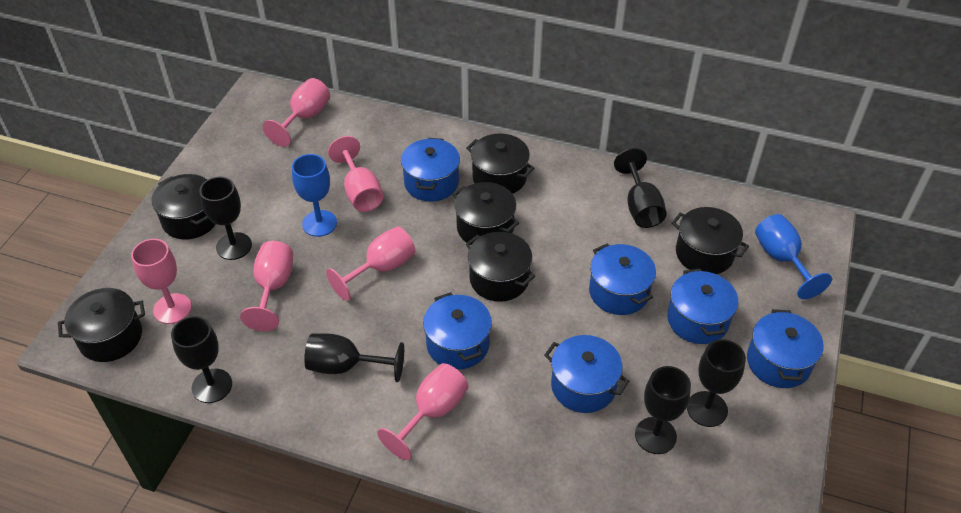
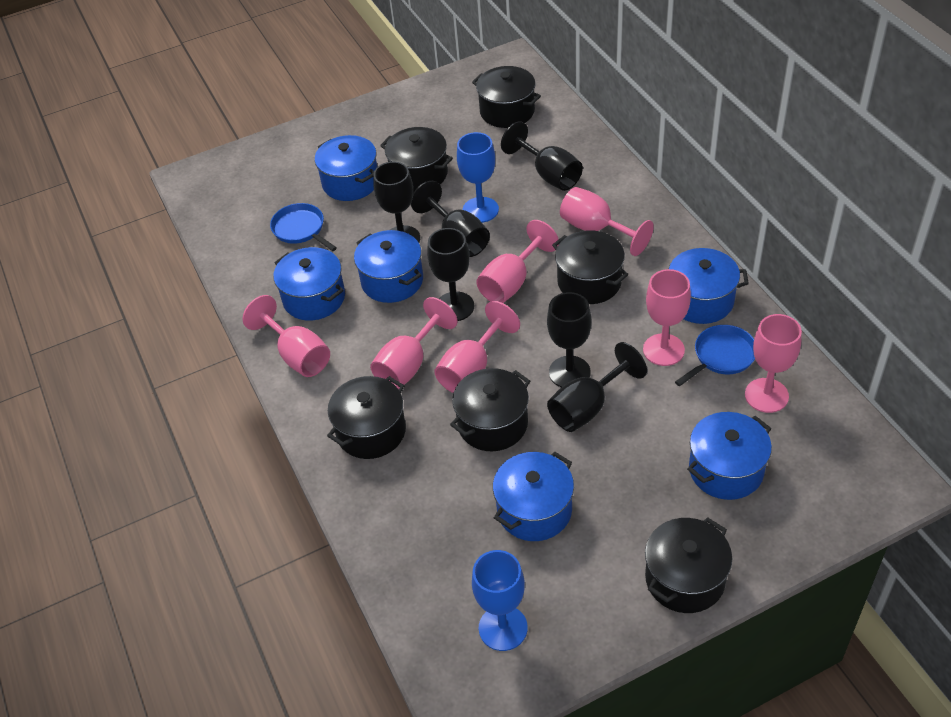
blue pan: 0 -> 2
pink goblet: 6 -> 7

